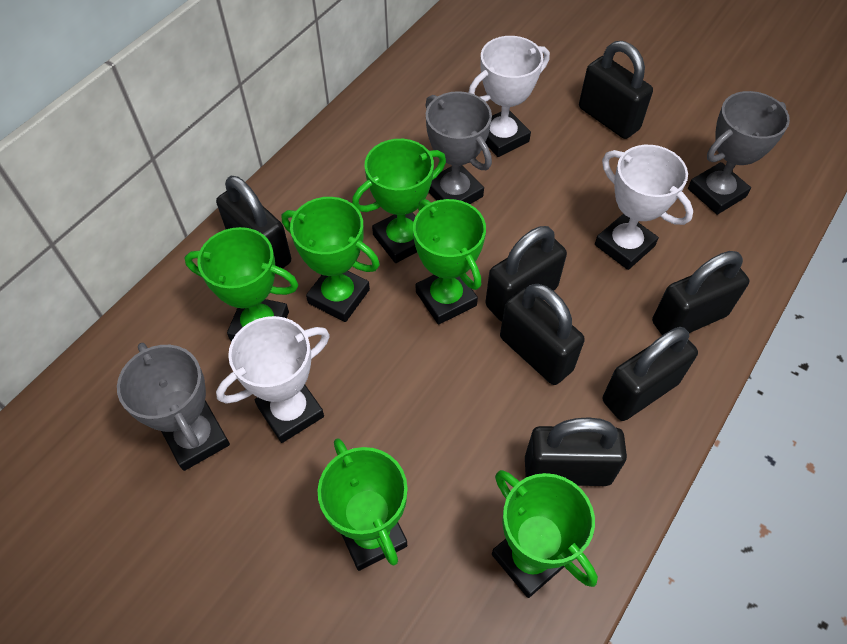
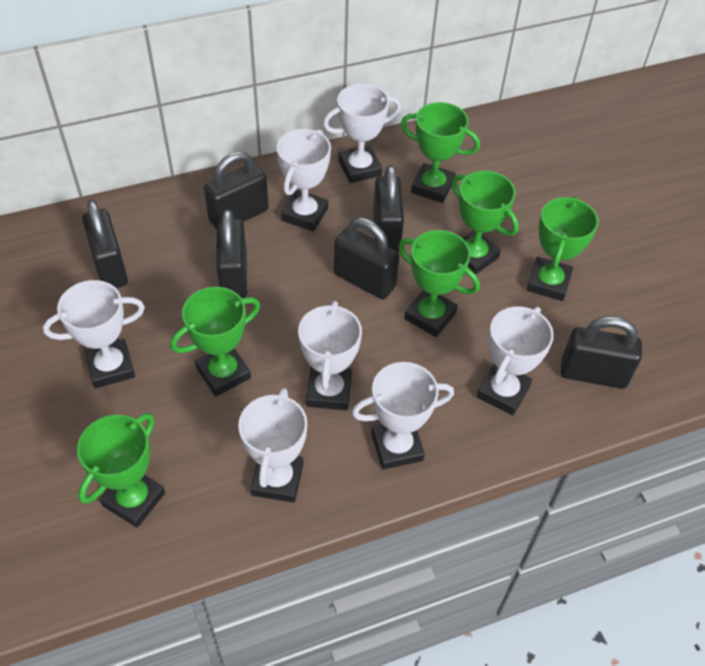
black padlock: 7 -> 6
grey trophy: 3 -> 0
white trophy: 3 -> 7

